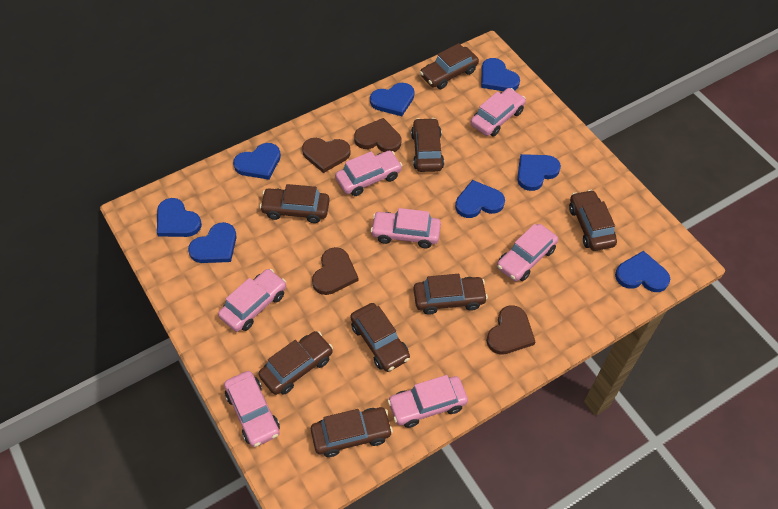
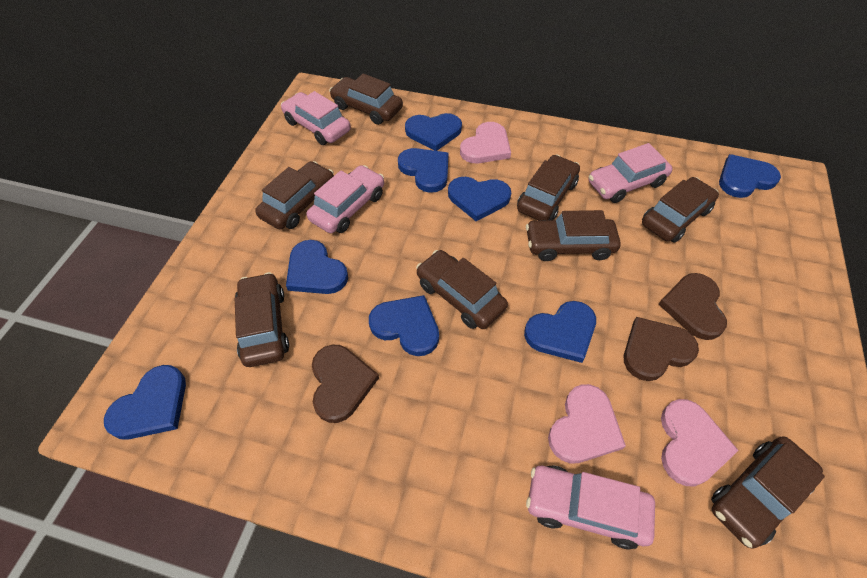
brown heart: 4 -> 3
pink car: 7 -> 4
pink heart: 0 -> 3

